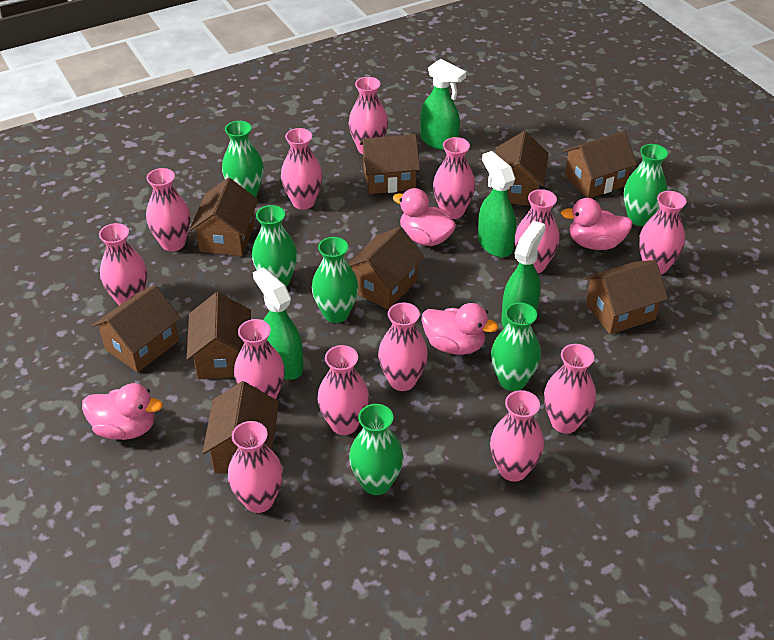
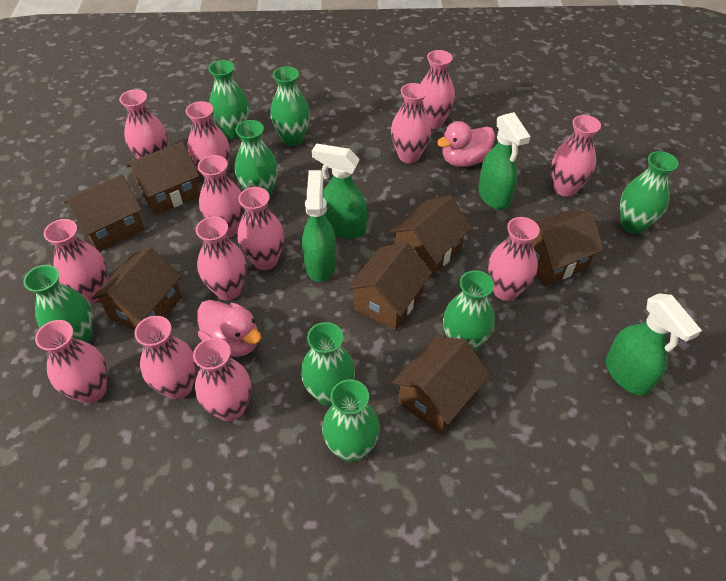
brown house: 9 -> 7
green vase: 6 -> 8
pink duck: 4 -> 2

